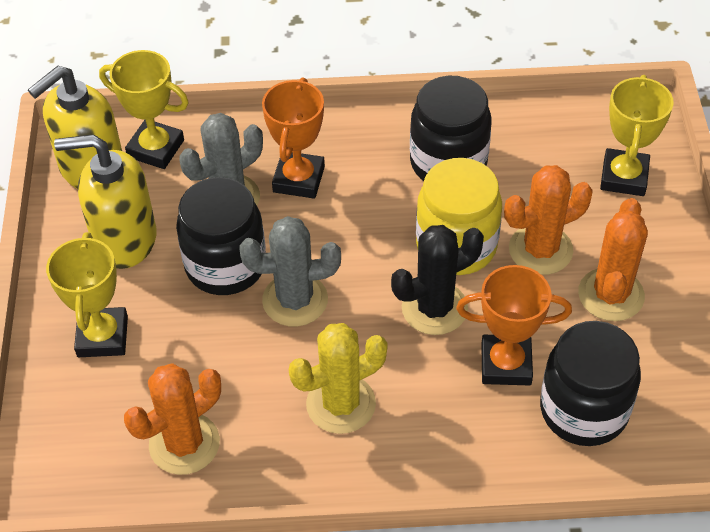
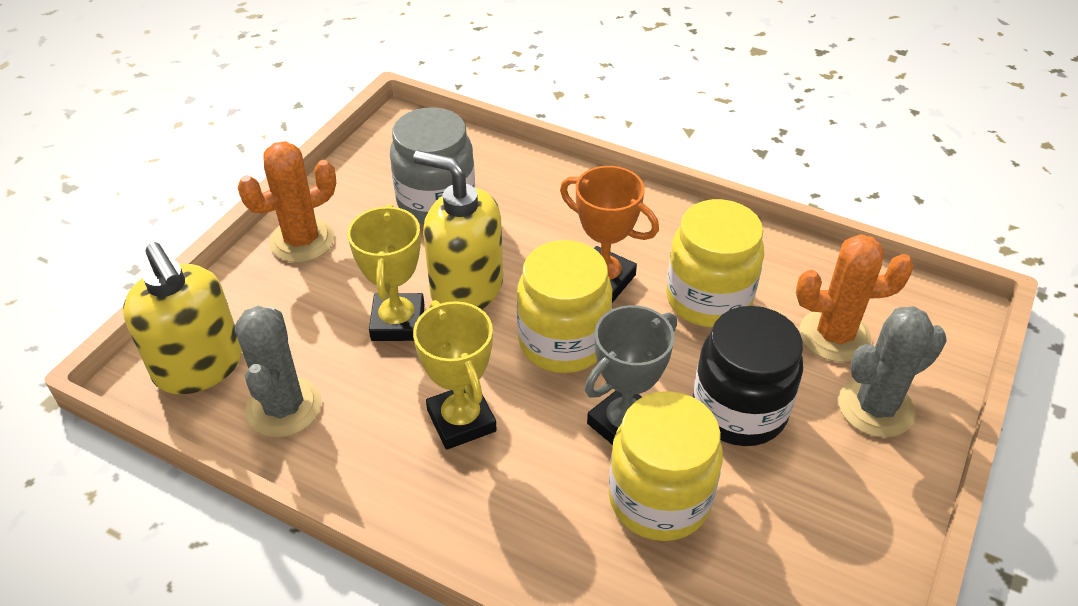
black cactus: 1 -> 0
black jar: 3 -> 1
grey jar: 0 -> 1
grey trophy: 0 -> 1
orange cactus: 3 -> 2
orange trophy: 2 -> 1
yellow cactus: 1 -> 0
yellow jar: 1 -> 3
yellow trophy: 3 -> 2

